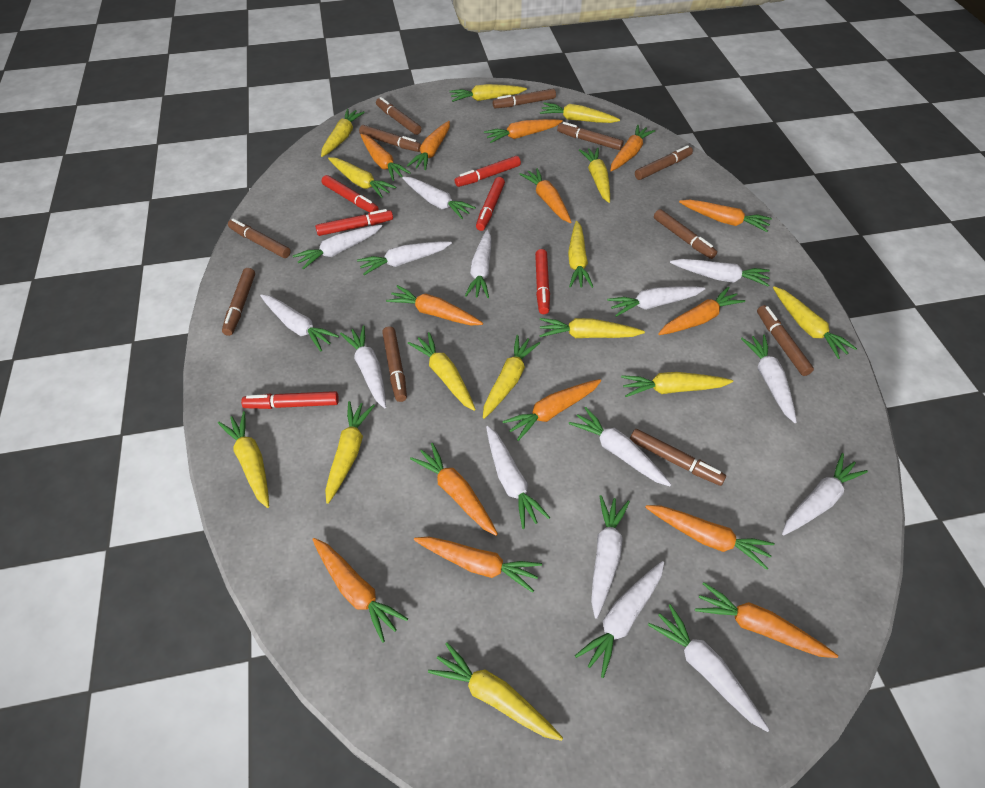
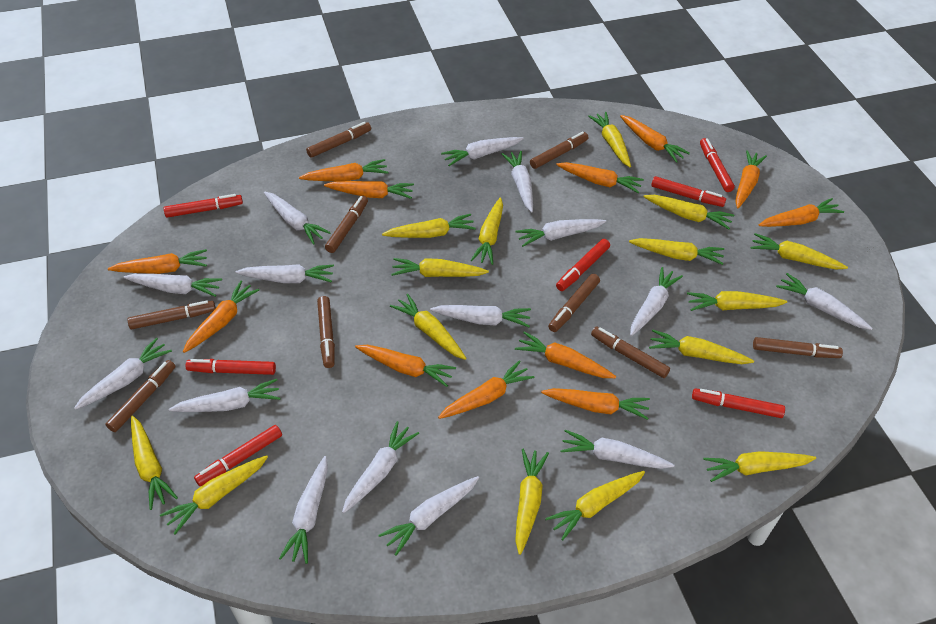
brown marker: 11 -> 9
orange carrot: 14 -> 12
red marker: 6 -> 7
yellow carrot: 14 -> 15

